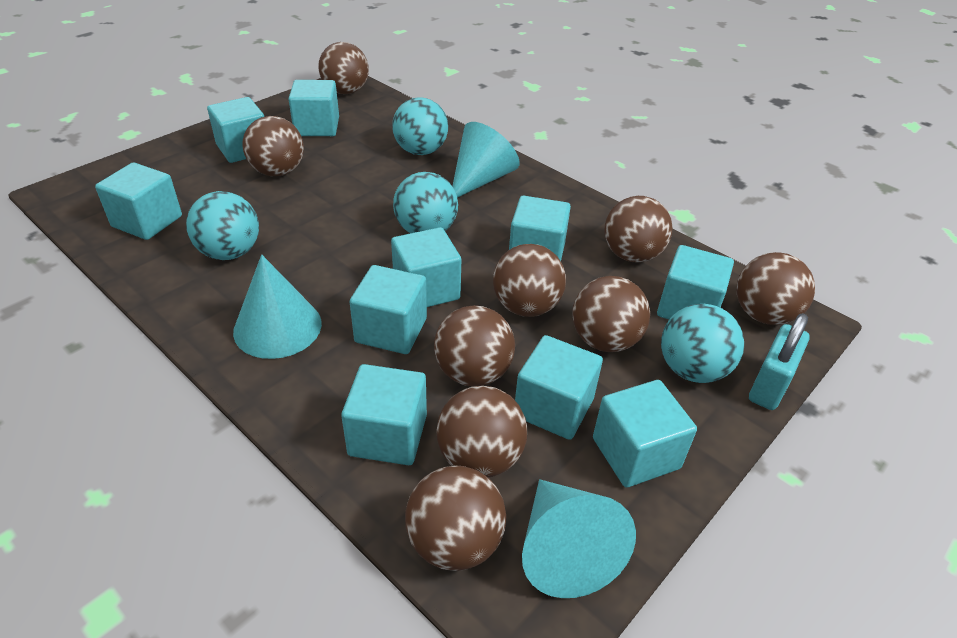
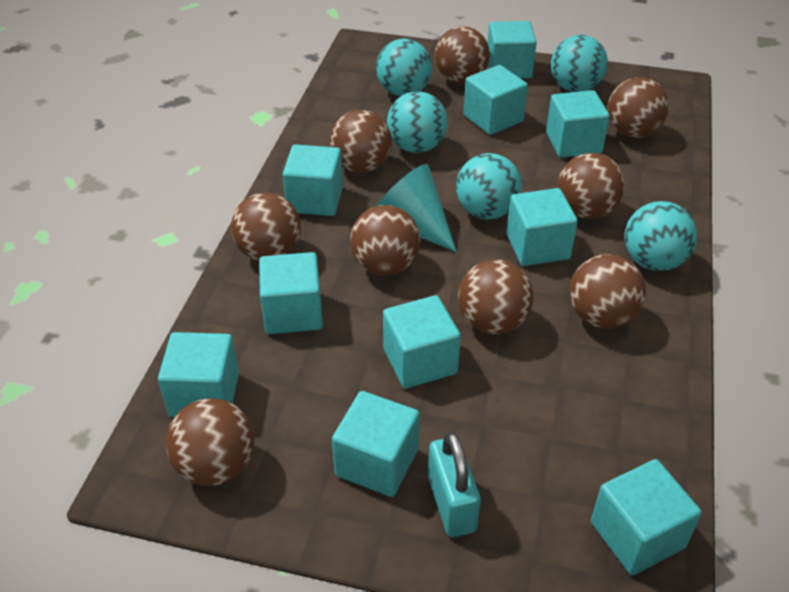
turquoise ball: 4 -> 5
turquoise cone: 3 -> 1

